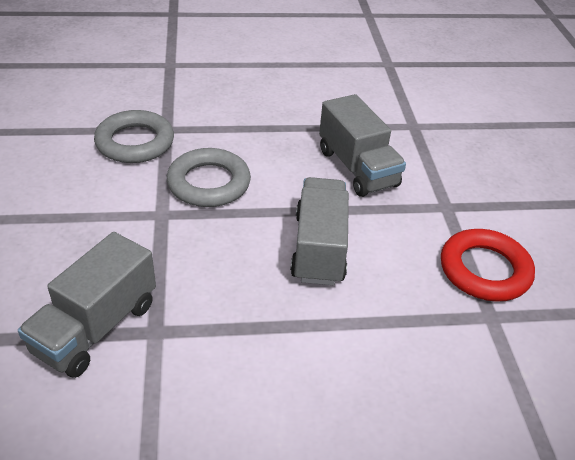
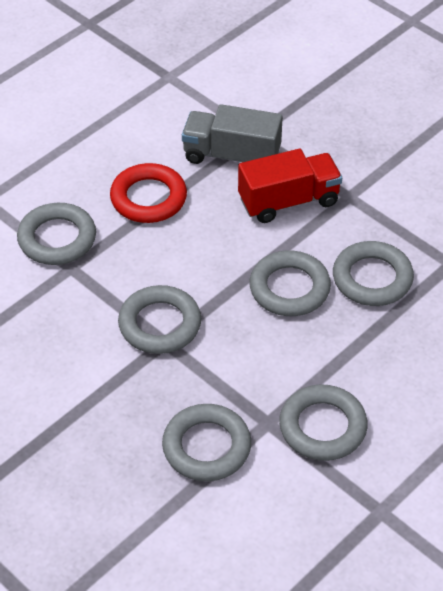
grey ring: 2 -> 6
grey truck: 3 -> 1
red truck: 0 -> 1

